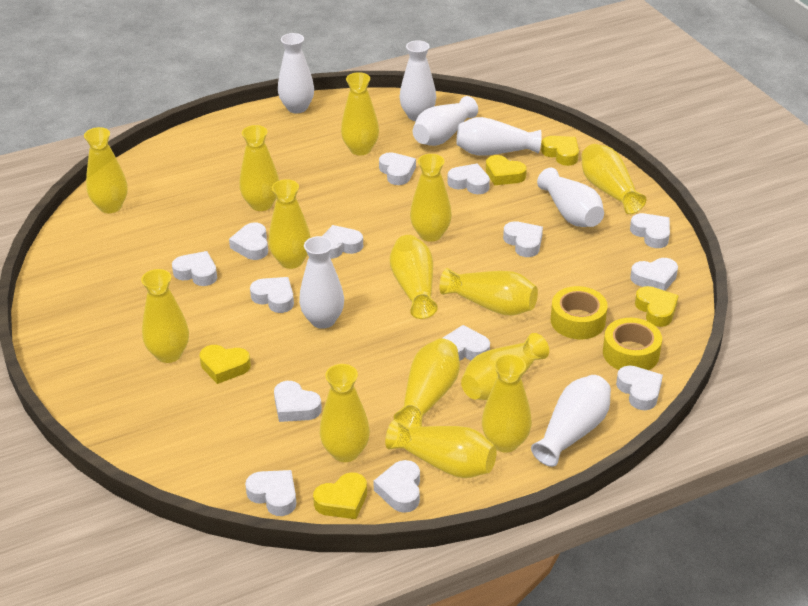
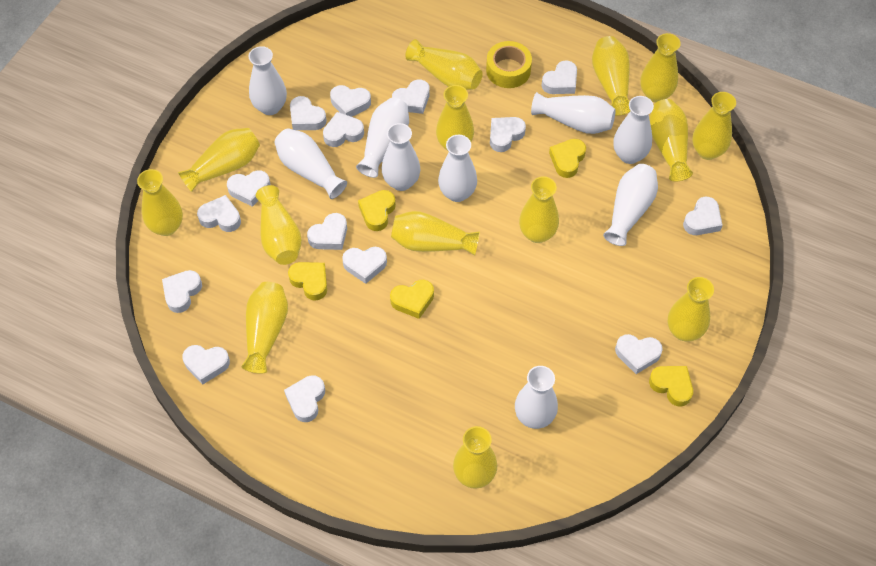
white heart: 14 -> 15
white vase: 7 -> 9
yellow tape: 2 -> 1

